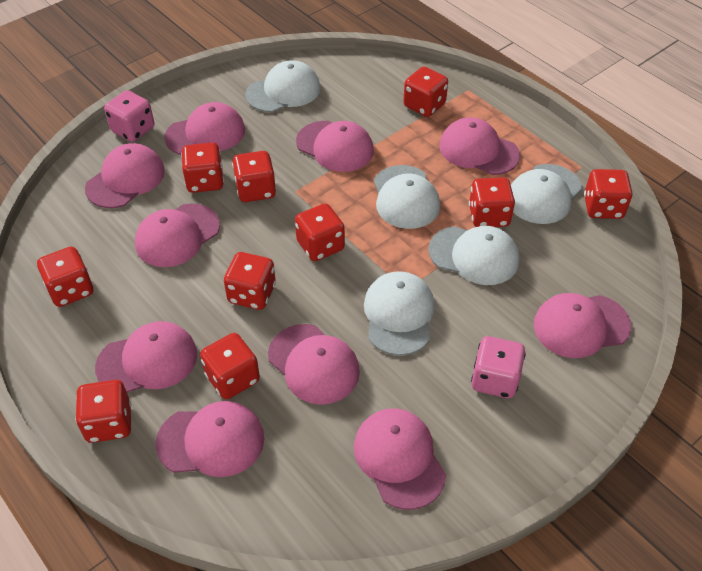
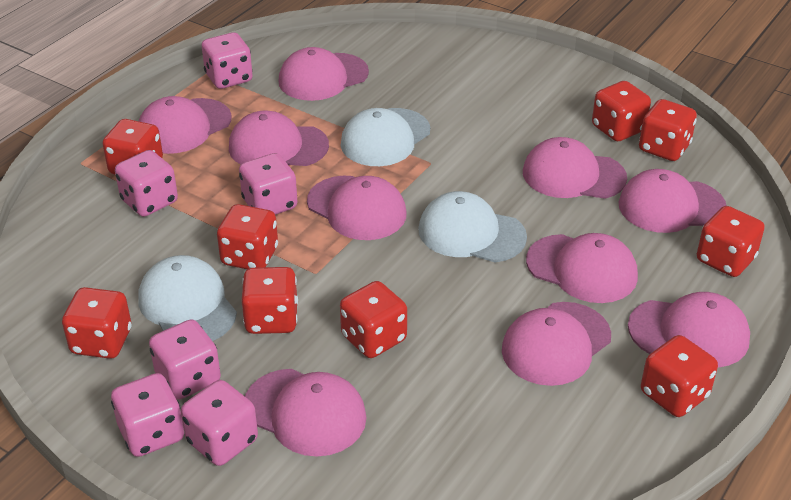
pink dice: 2 -> 6
red dice: 10 -> 9
white cap: 5 -> 3

